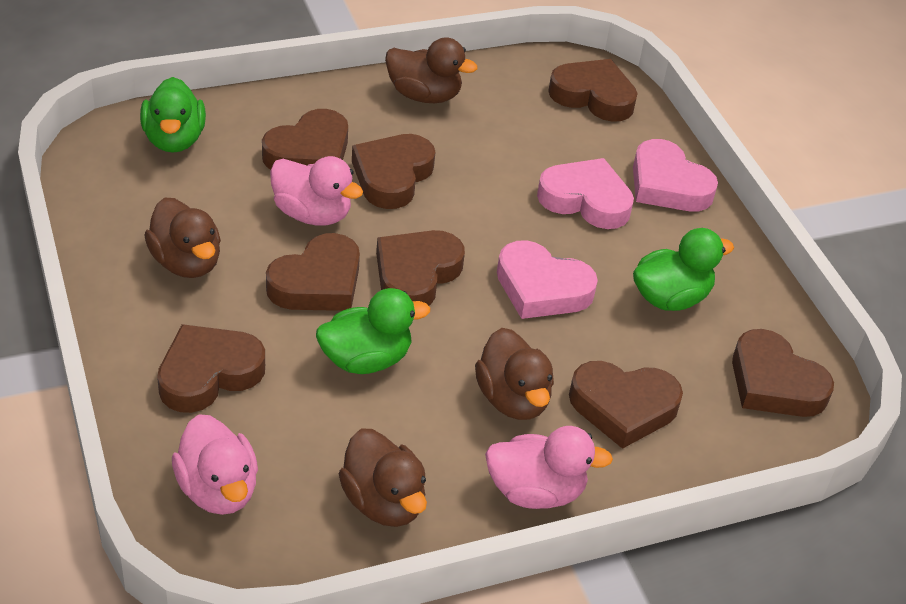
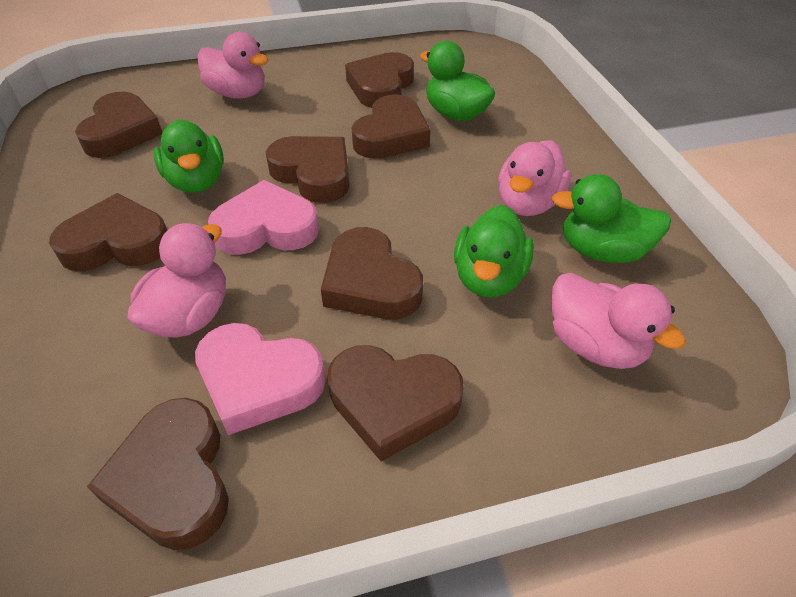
brown duck: 4 -> 0
green duck: 3 -> 4
pink duck: 3 -> 4
pink heart: 3 -> 2

